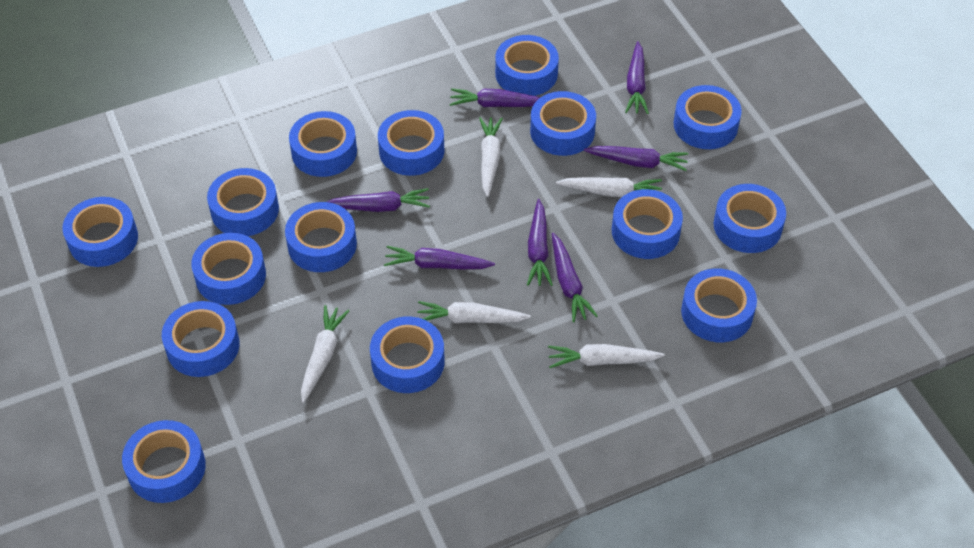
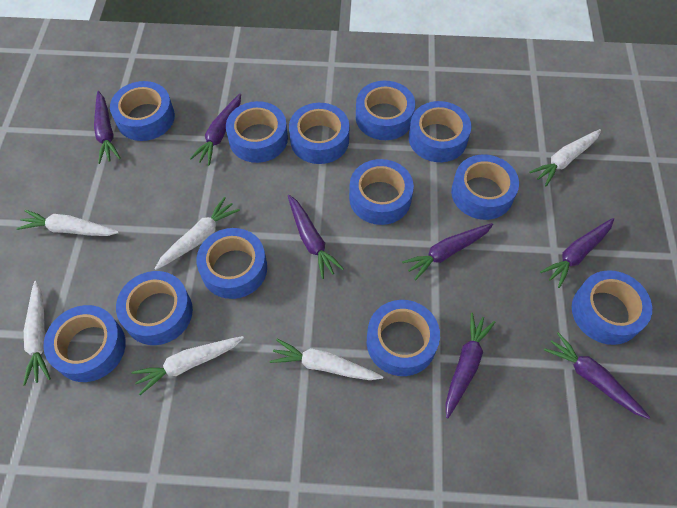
blue tape: 15 -> 12
white carrot: 5 -> 6

